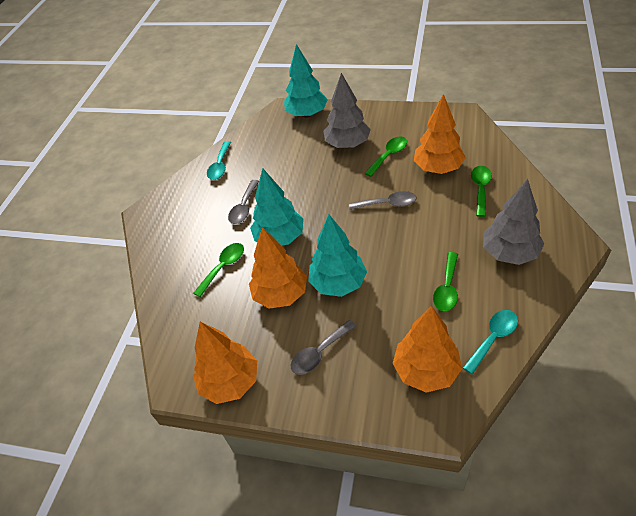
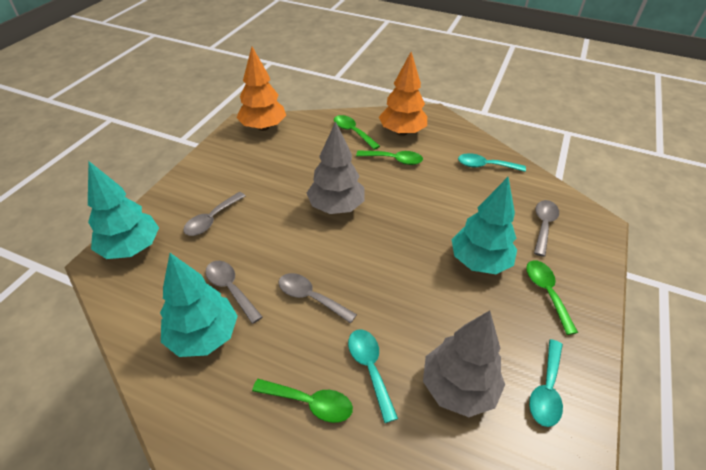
grey spoon: 3 -> 4
orange tree: 4 -> 2
turquoise spoon: 2 -> 3

